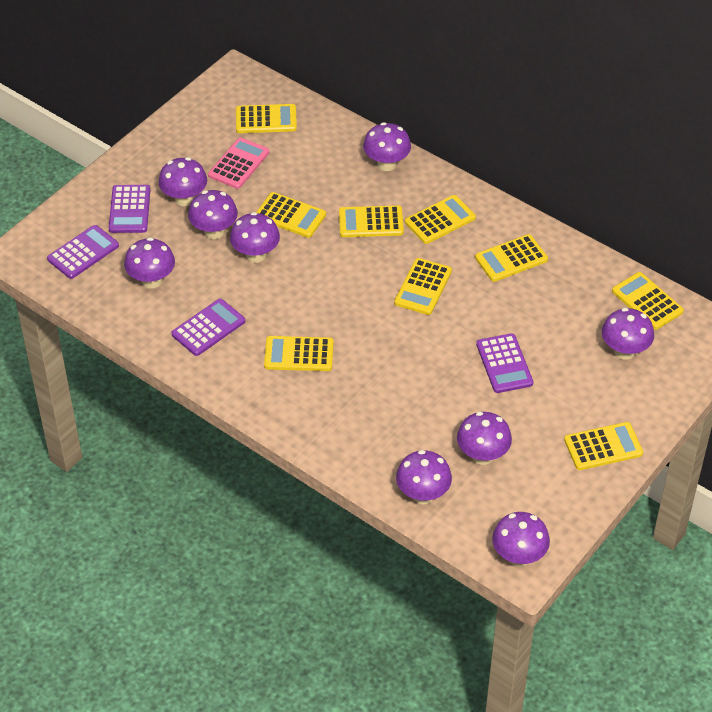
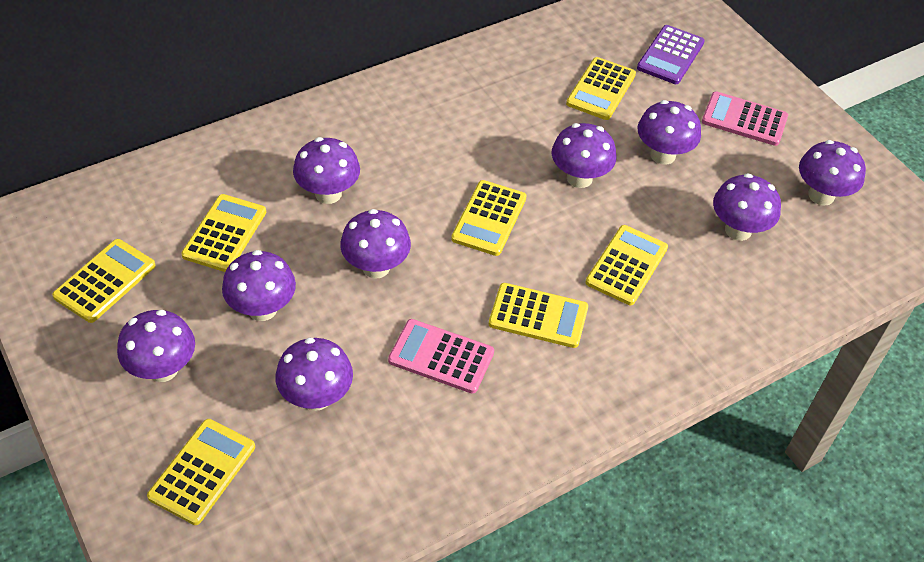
pink calculator: 1 -> 2
purple calculator: 4 -> 1
yellow calculator: 9 -> 7

